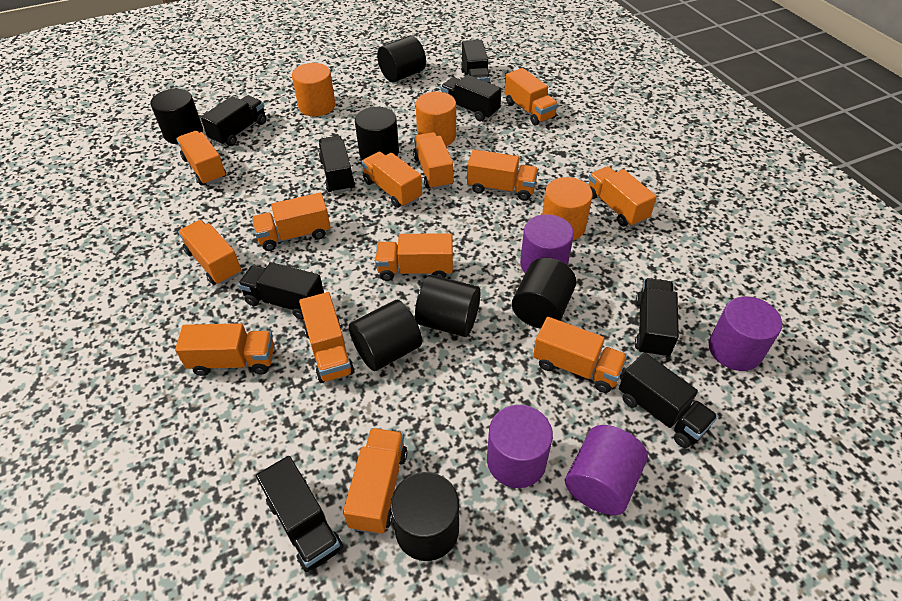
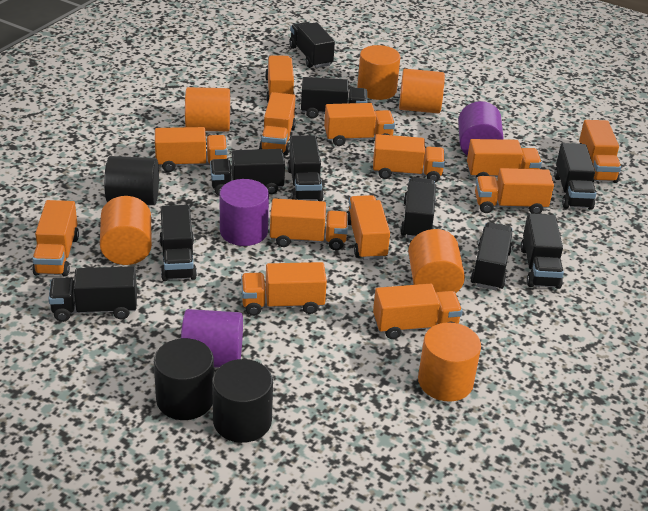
black cylinder: 7 -> 3
black truck: 8 -> 10
orange cylinder: 3 -> 6
purple cylinder: 4 -> 3

